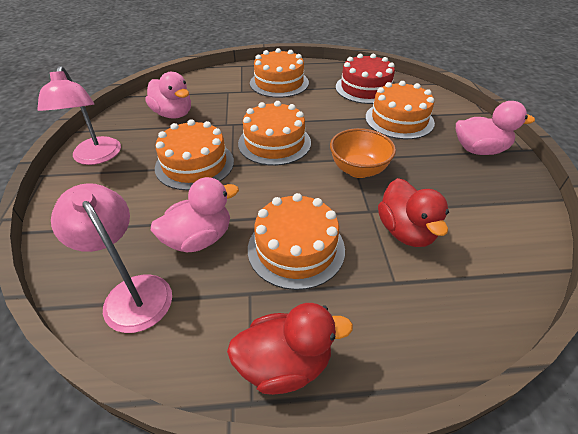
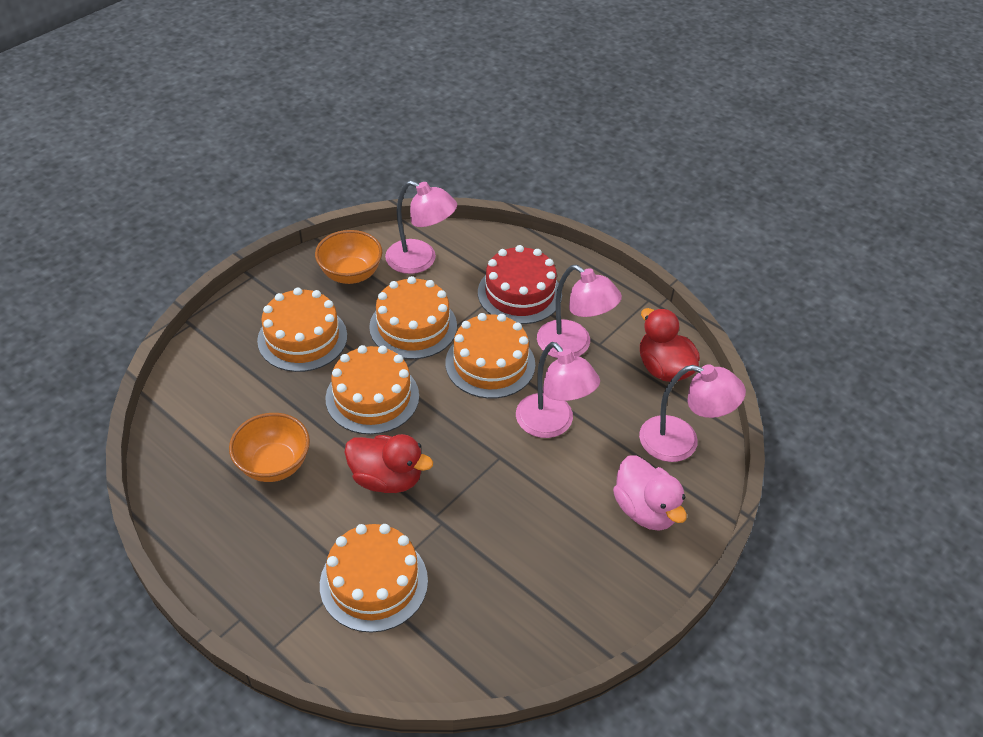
orange bowl: 1 -> 2
pink duck: 3 -> 1
pink lamp: 2 -> 4

